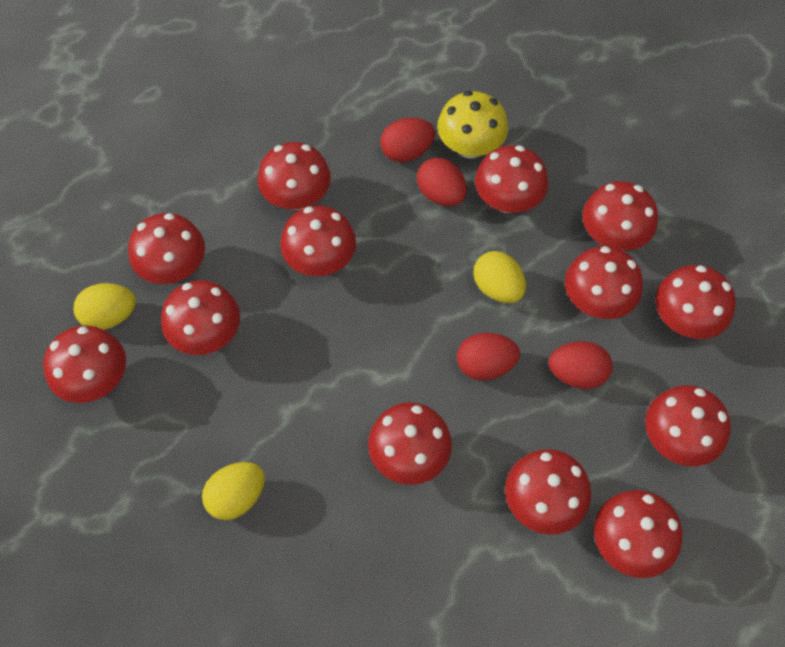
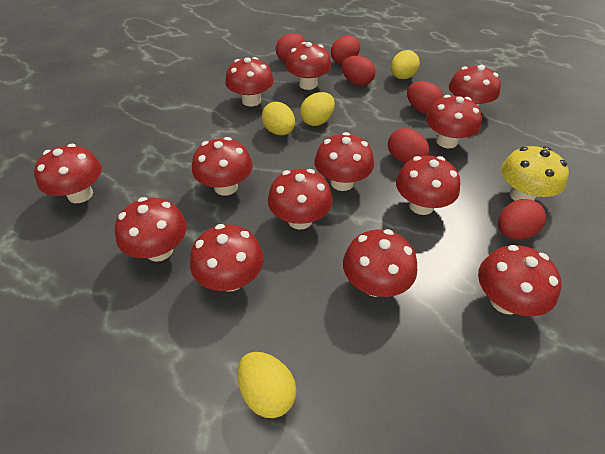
red egg: 4 -> 6
yellow egg: 3 -> 4

